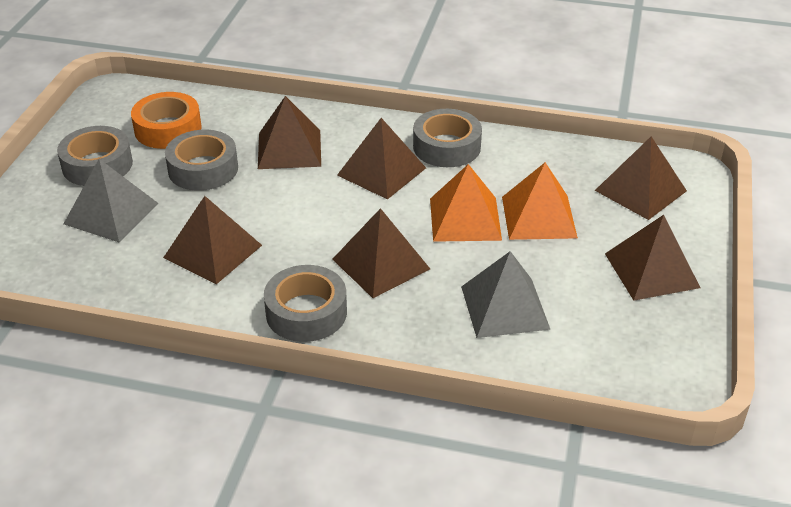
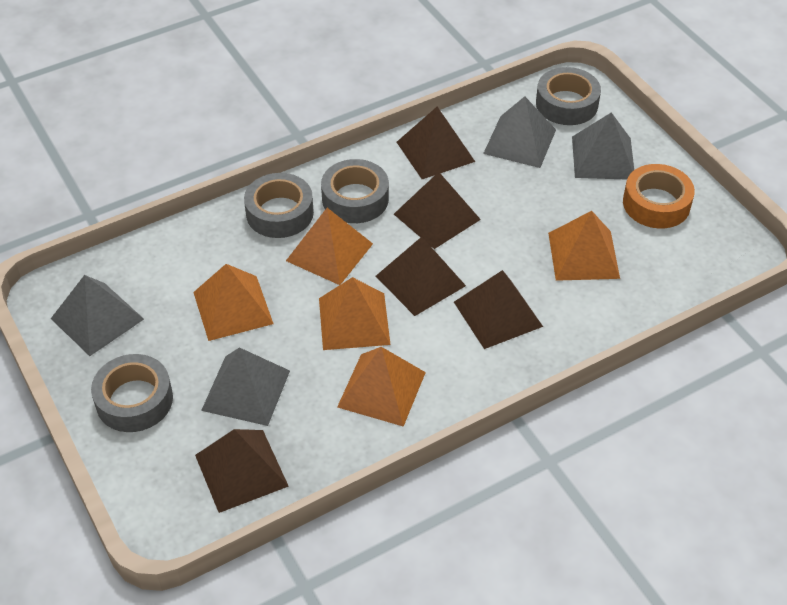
brown pyramid: 6 -> 5
grey pyramid: 2 -> 4
orange pyramid: 2 -> 5

